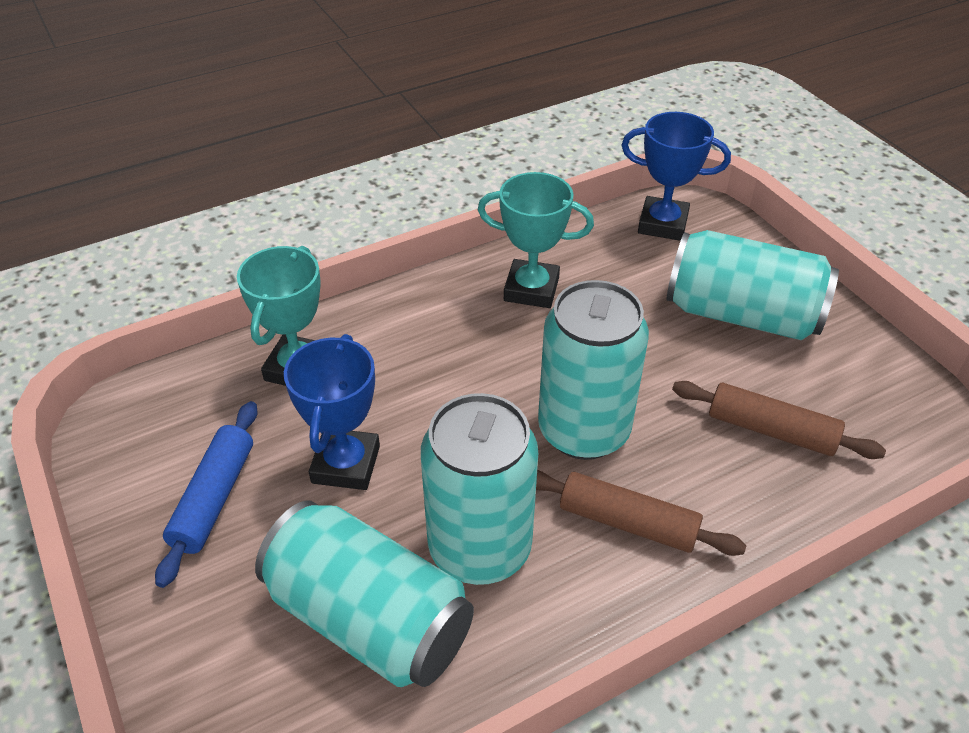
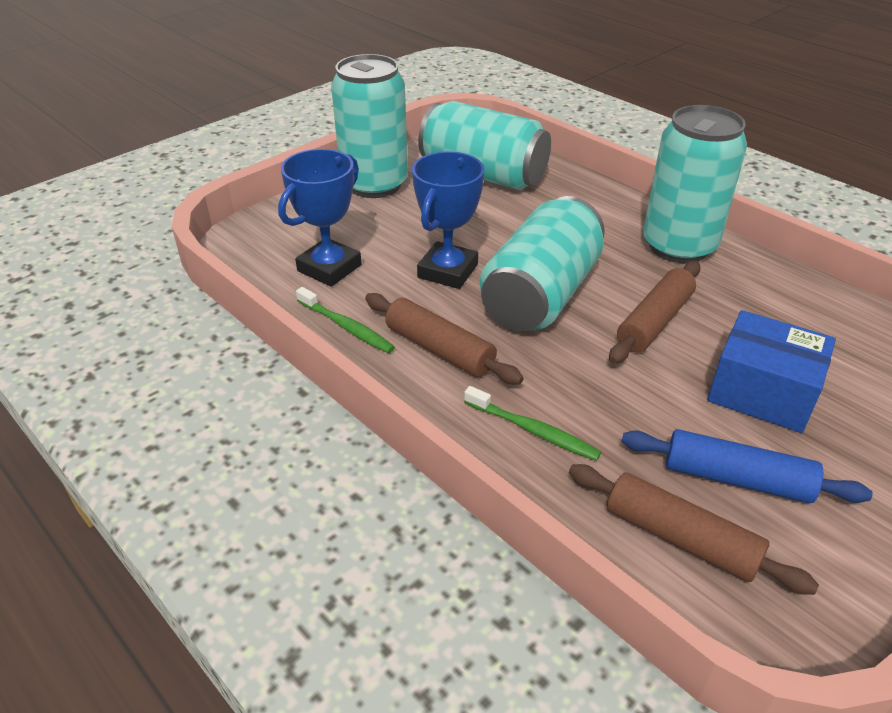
blue box: 0 -> 1
brown rolling pin: 2 -> 3
green toothbrush: 0 -> 2
turquoise trophy: 2 -> 0

